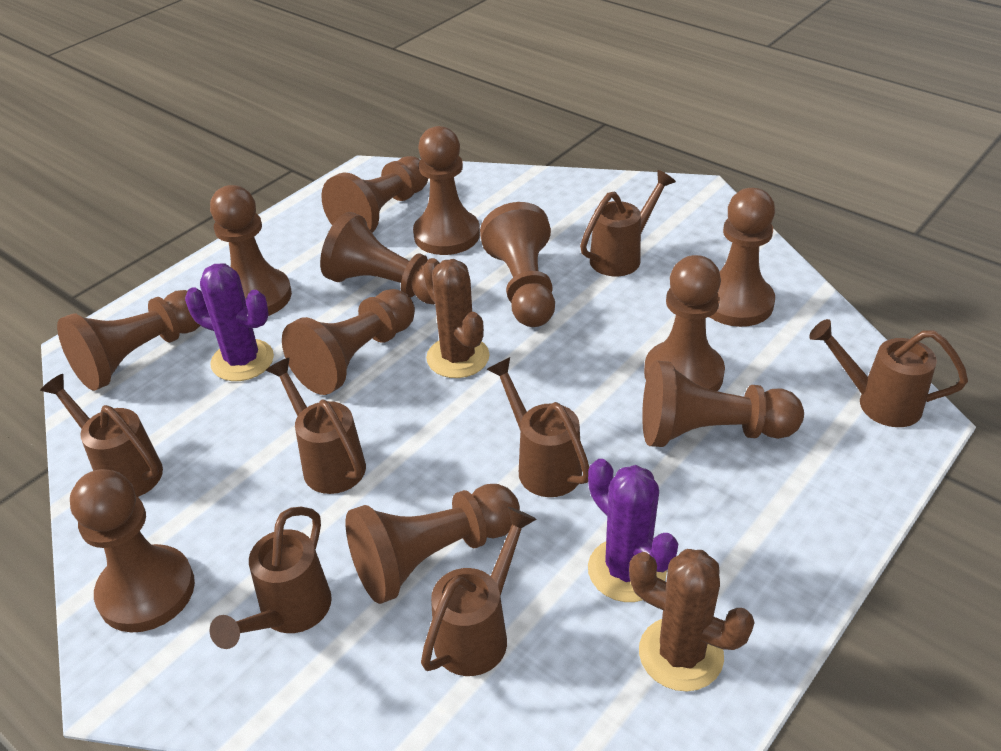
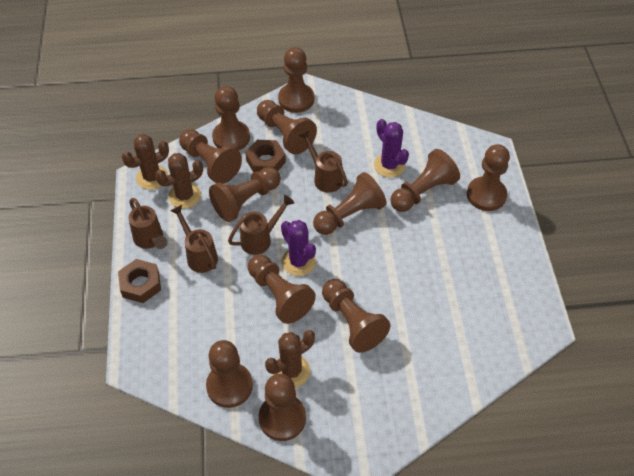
brown cactus: 2 -> 3
brown nut: 0 -> 2
brown watering can: 7 -> 4

